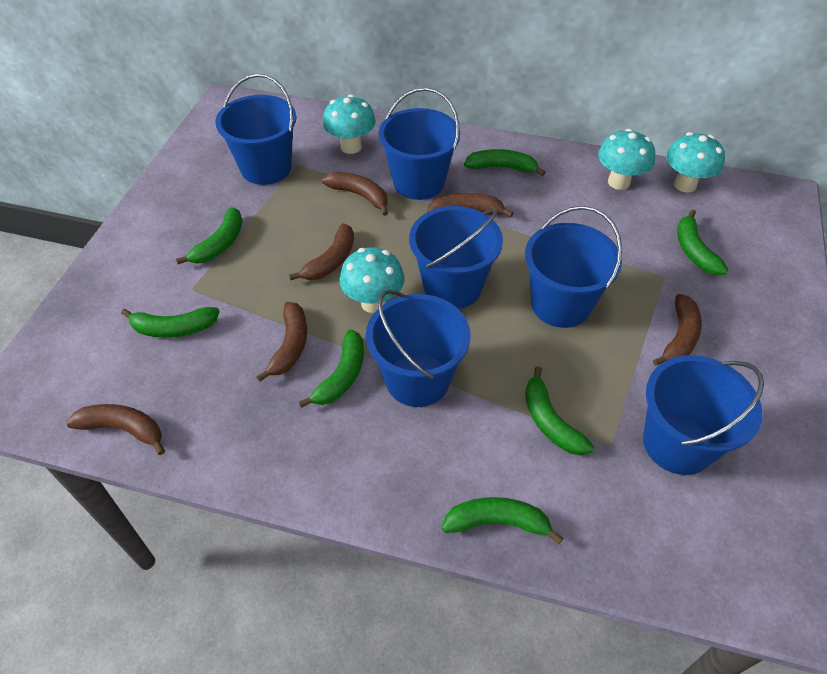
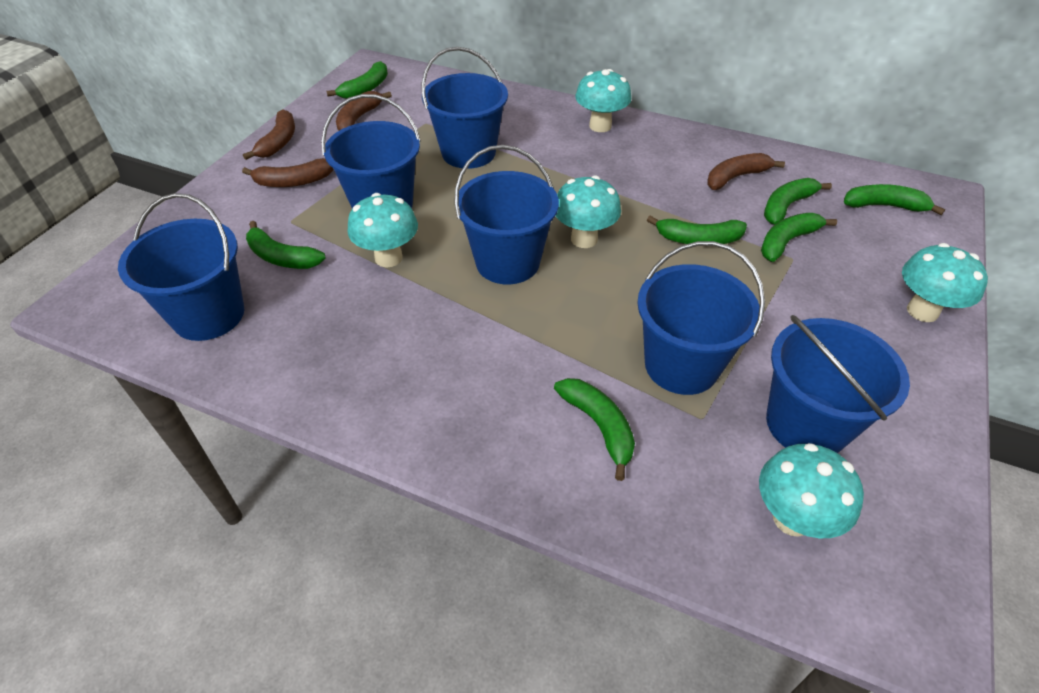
brown banana: 6 -> 4
turquoise mushroom: 4 -> 5

